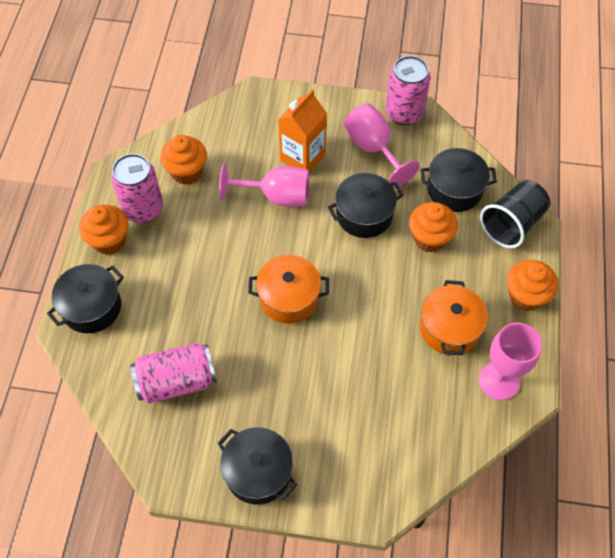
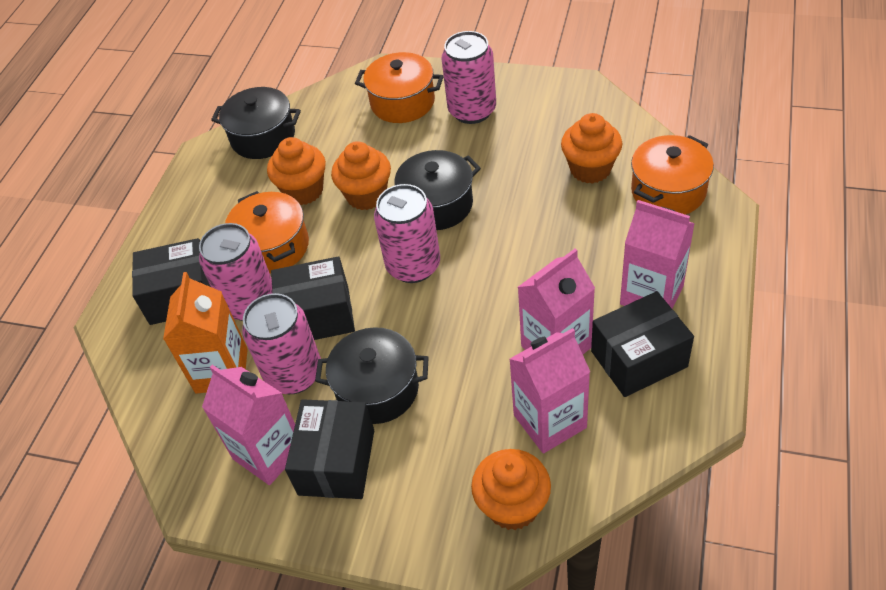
black box: 0 -> 4
black cup: 1 -> 0
black pot: 4 -> 3
orange pot: 2 -> 3
pink can: 3 -> 4
pink carton: 0 -> 4
pink goblet: 3 -> 0

